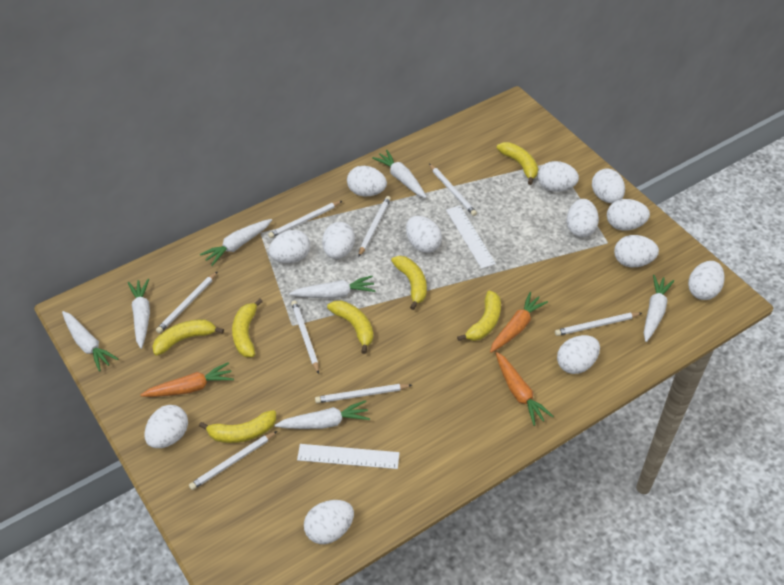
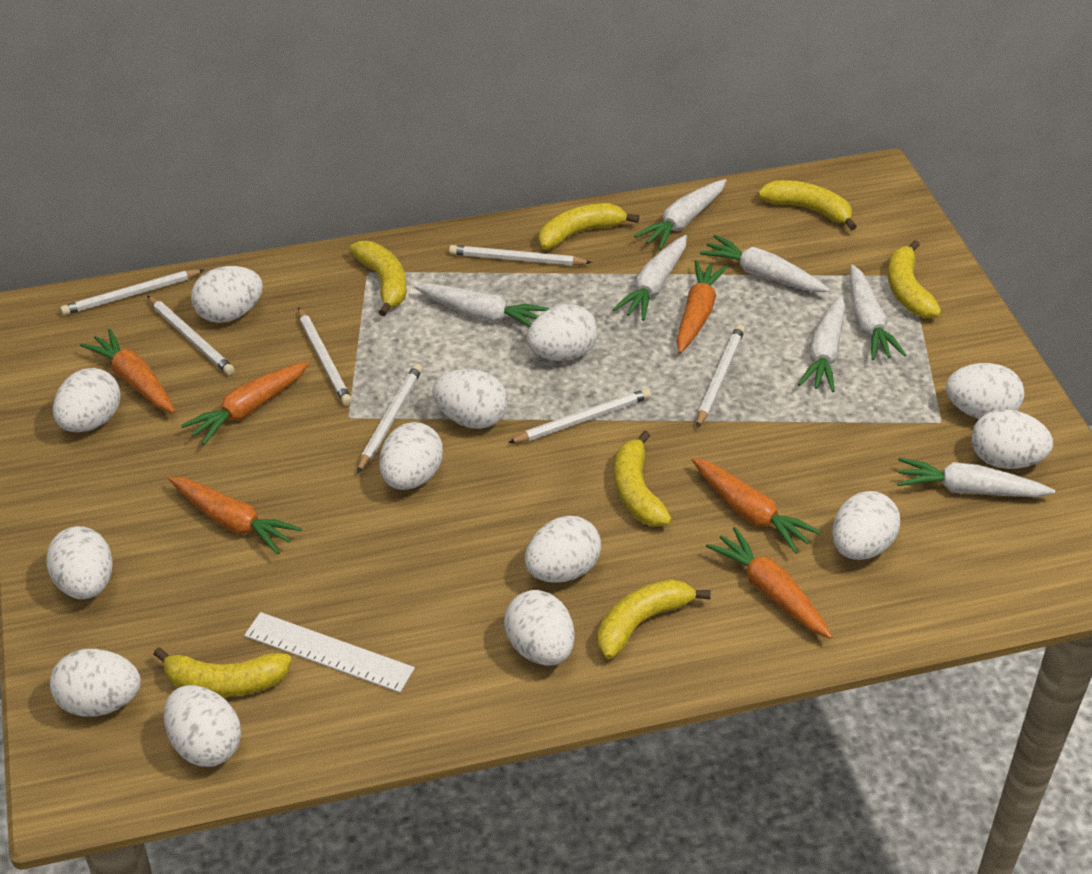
orange carrot: 3 -> 6
white pencil: 8 -> 7
white ruler: 2 -> 1

